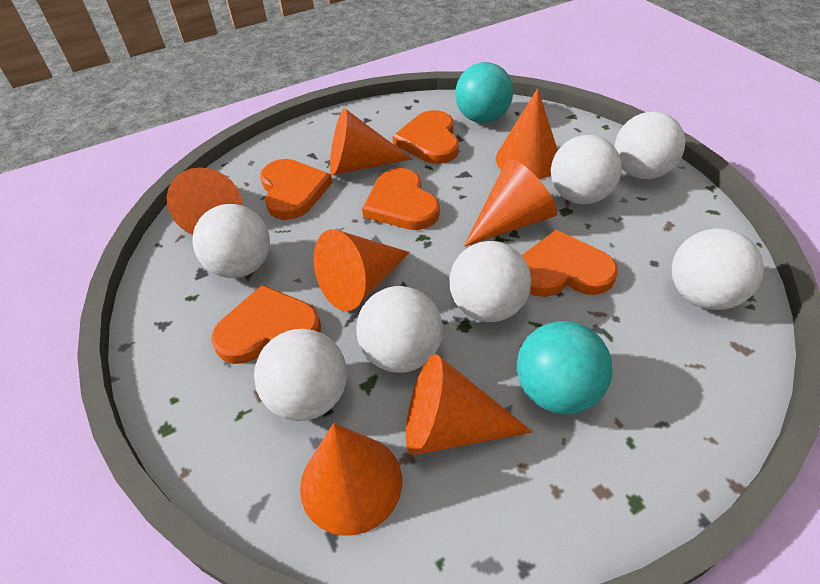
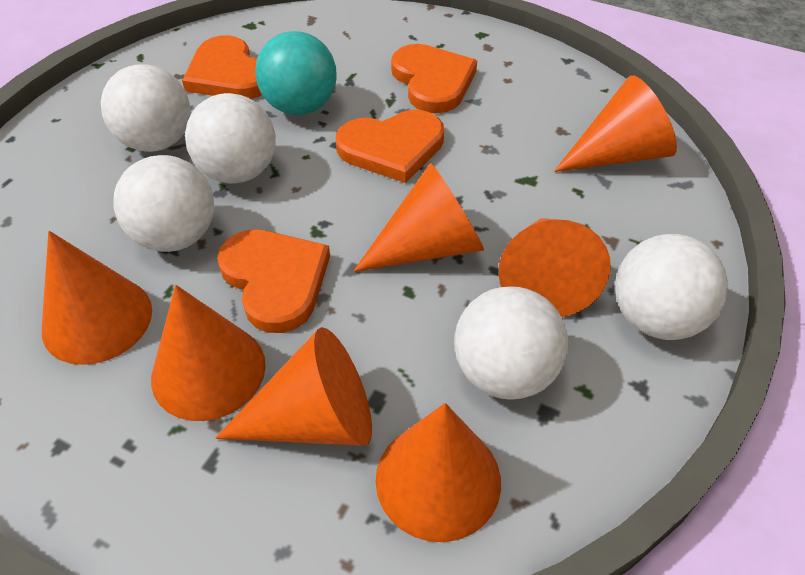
orange heart: 5 -> 4
turquoise ball: 2 -> 1
white ball: 7 -> 5

